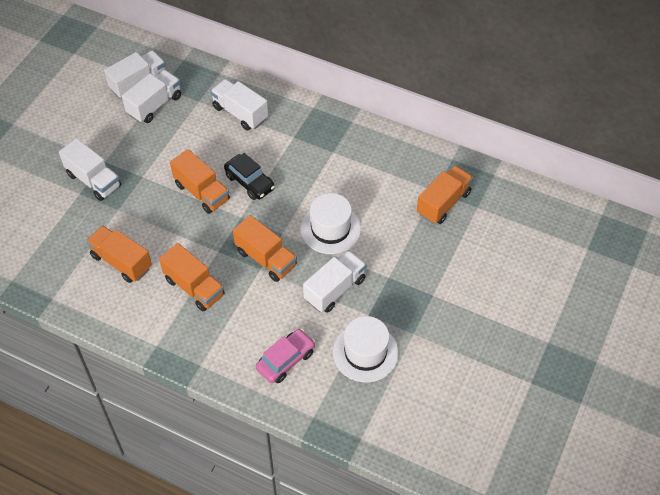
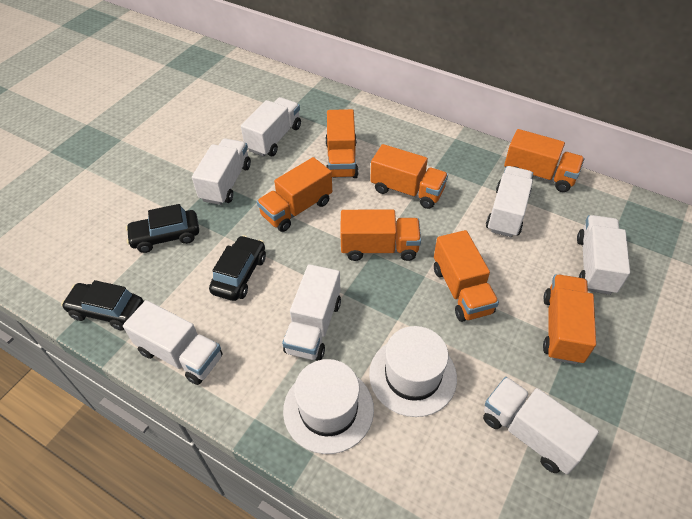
black car: 1 -> 3
orange truck: 5 -> 7
pink car: 1 -> 0
white truck: 5 -> 7

